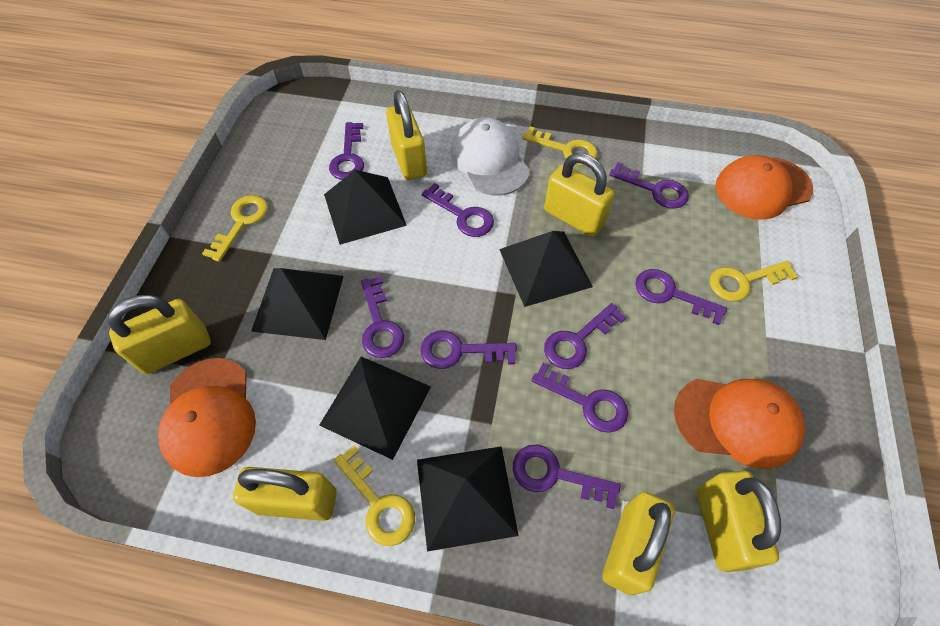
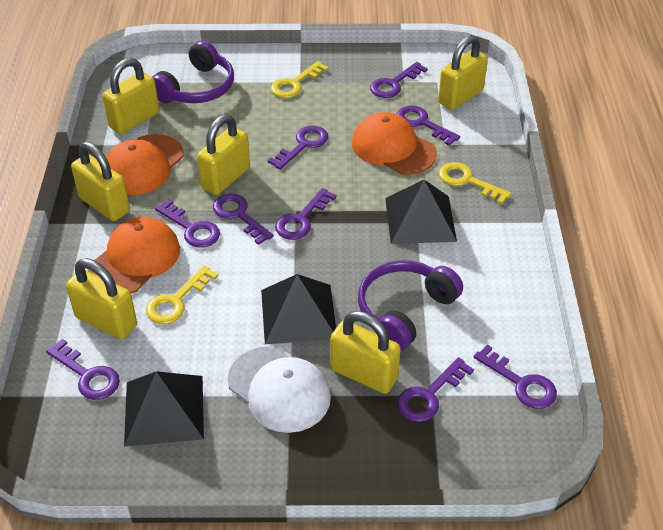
black pyramid: 5 -> 3
purple headphones: 0 -> 2
yellow key: 4 -> 3

